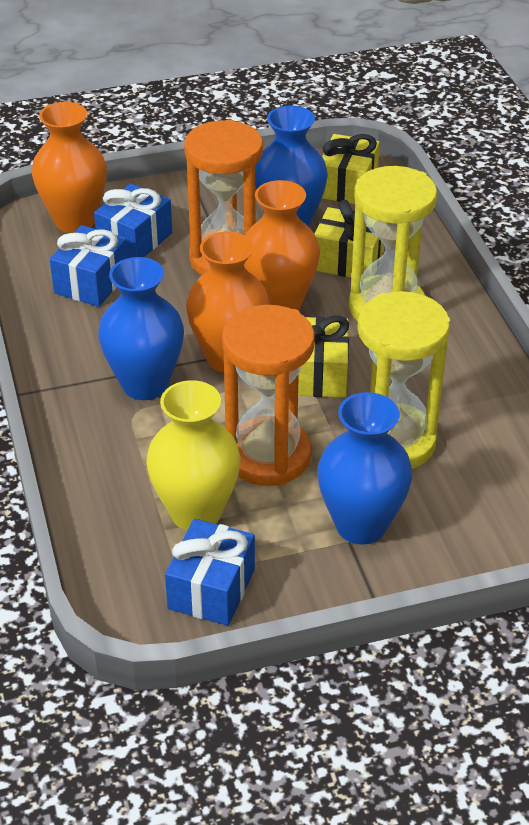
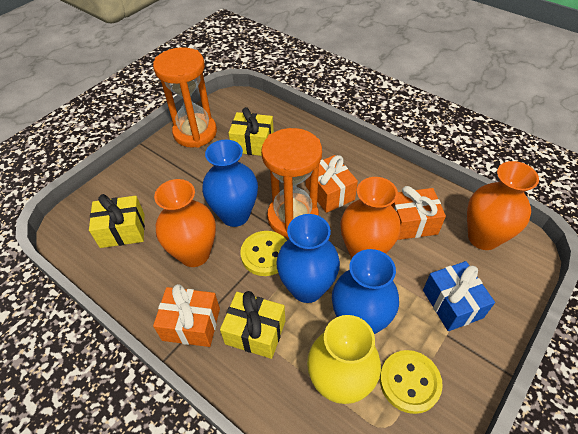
blue gift: 3 -> 1
orange gift: 0 -> 3
yellow button: 0 -> 2
yellow hourglass: 2 -> 0

